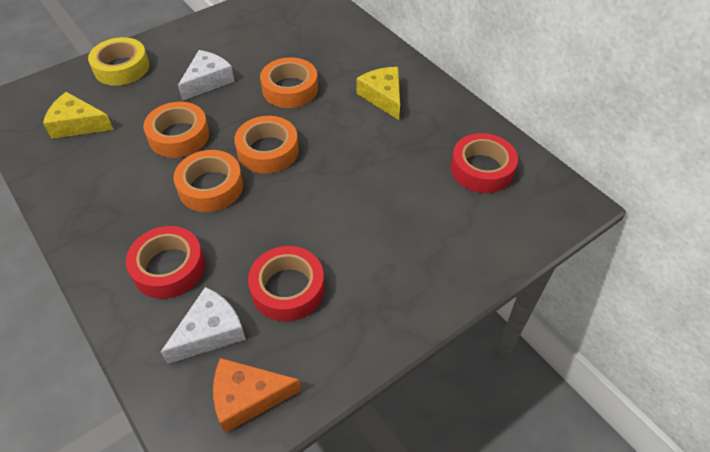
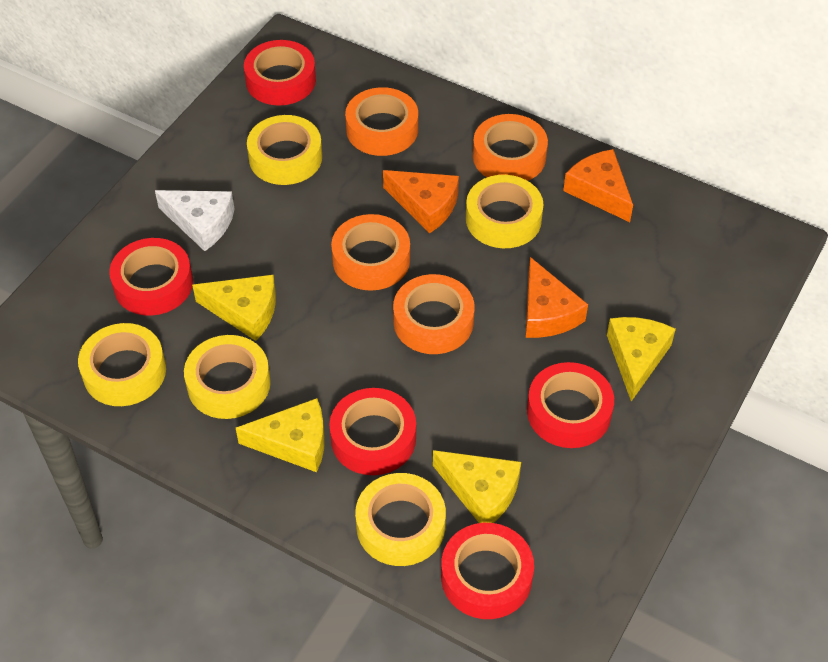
orange cheese: 1 -> 3
red tape: 3 -> 5
white cheese: 2 -> 1
yellow cheese: 2 -> 4
yellow tape: 1 -> 5

